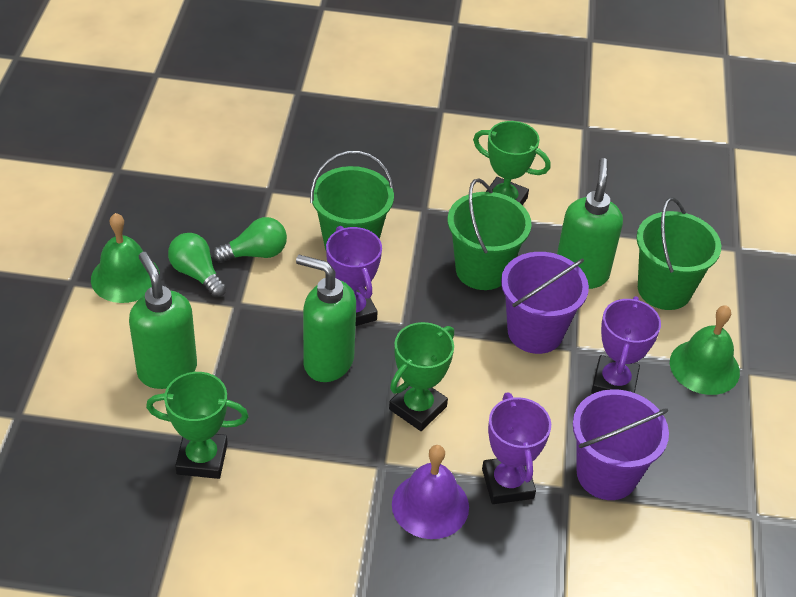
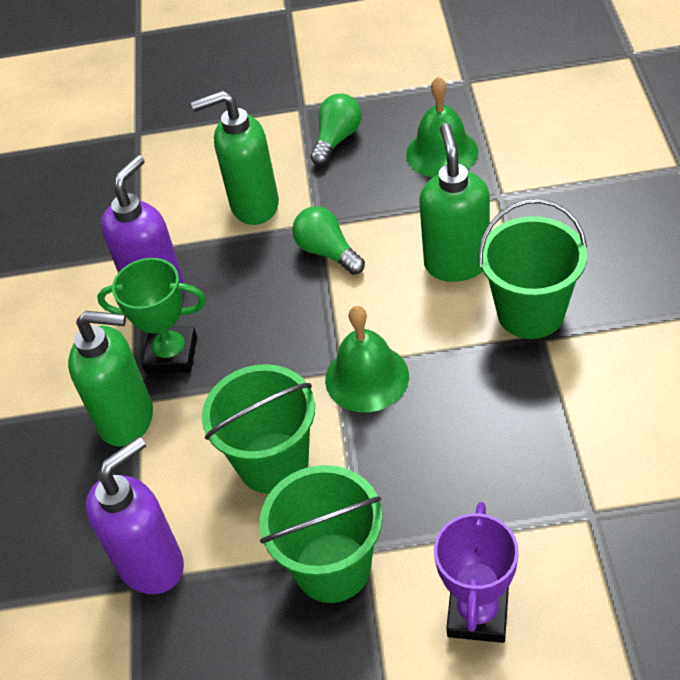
green trophy: 3 -> 1
purple bell: 1 -> 0
purple bucket: 2 -> 0
purple soap dispenser: 0 -> 2
purple trophy: 3 -> 1

